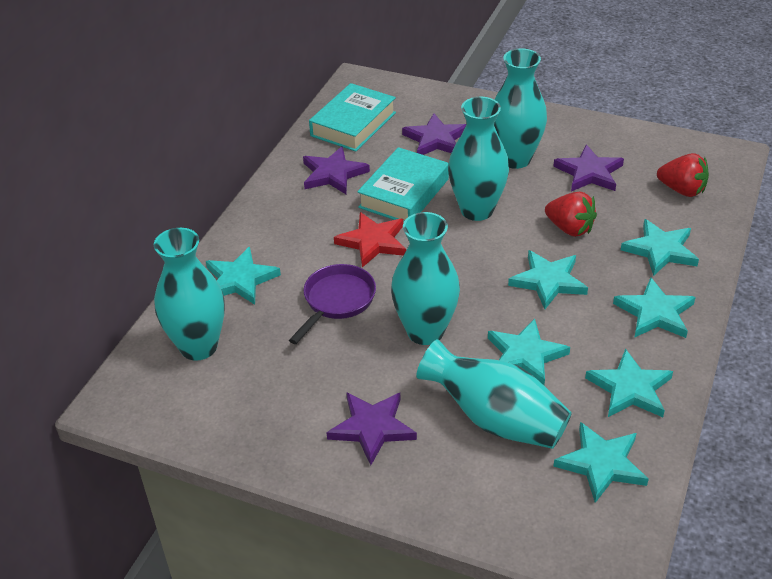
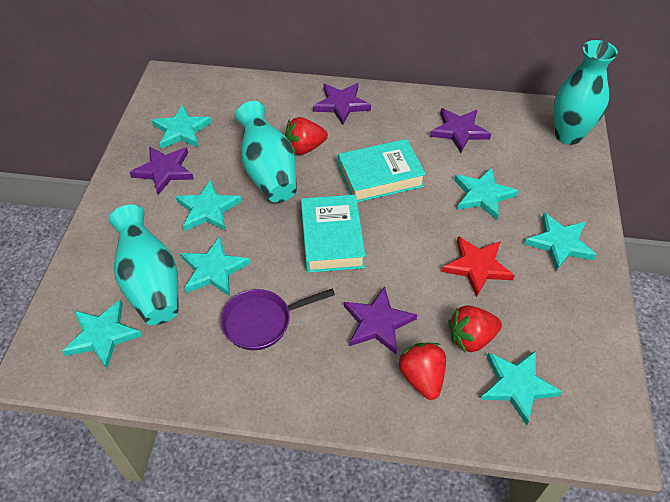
red strawberry: 2 -> 3
turquoise vase: 5 -> 3

